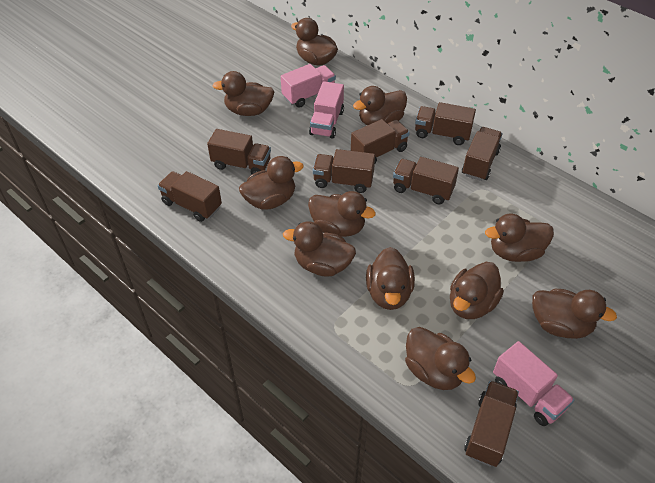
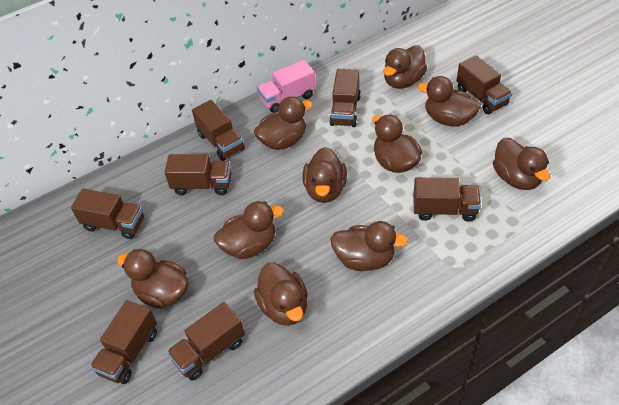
brown duck: 11 -> 10
pink truck: 3 -> 1

